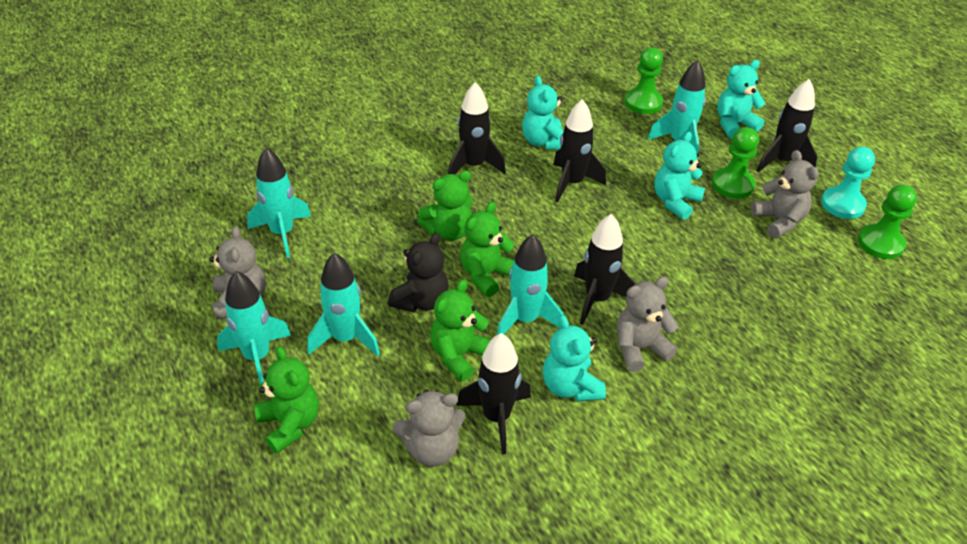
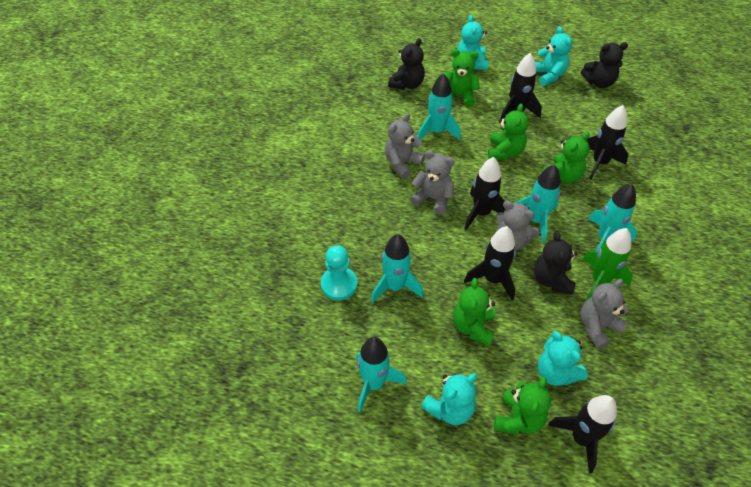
black teddy bear: 1 -> 3
green pawn: 3 -> 0
green rocket: 0 -> 1
green teddy bear: 4 -> 5

